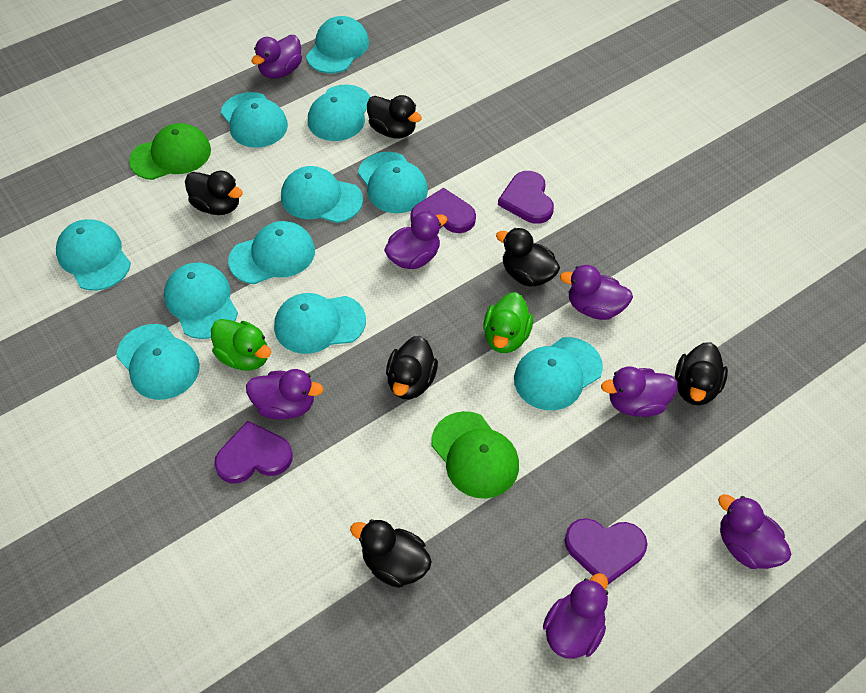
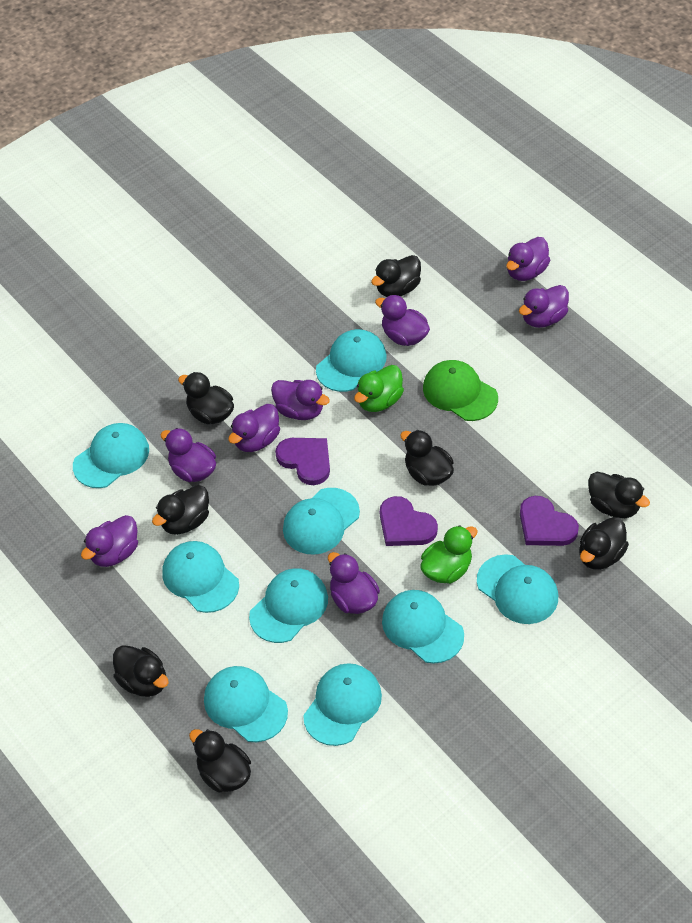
black duck: 6 -> 8
green cap: 2 -> 1
purple duck: 7 -> 8
purple heart: 4 -> 3
turquoise cap: 11 -> 9

